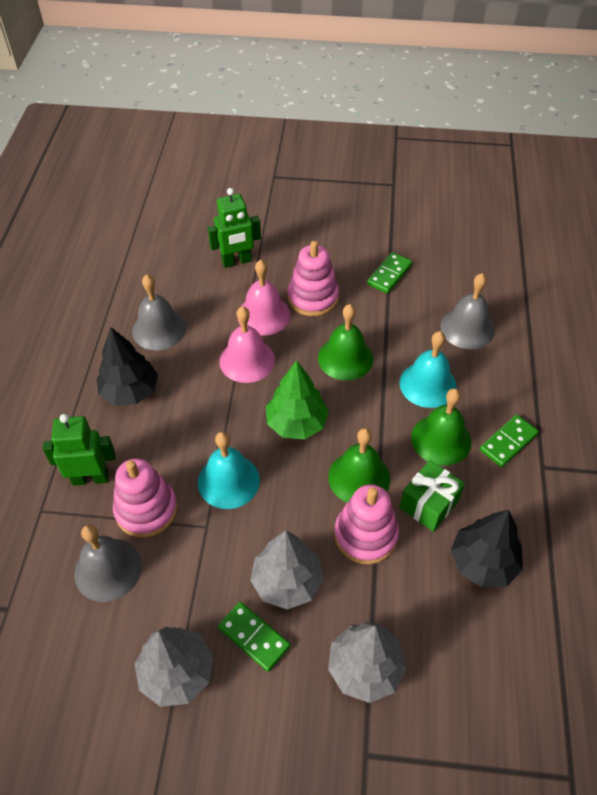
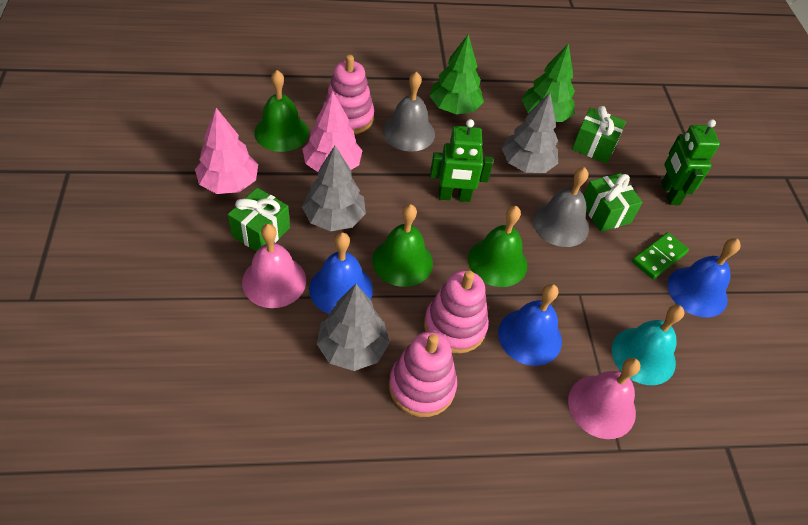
black tree: 2 -> 0
blue bell: 0 -> 3
green domino: 3 -> 1
green gift: 1 -> 3
green tree: 1 -> 2
grey bell: 3 -> 2
pink tree: 0 -> 2
turquoise bell: 2 -> 1

